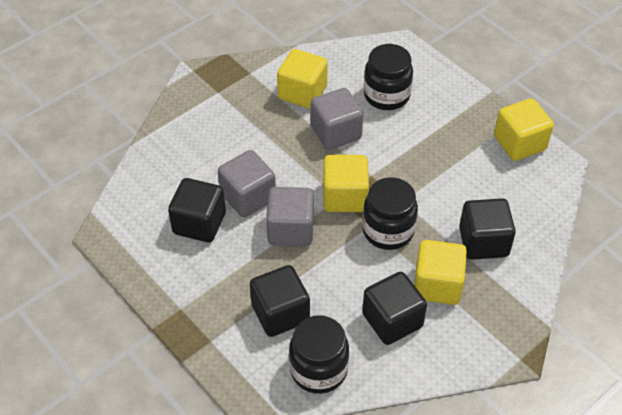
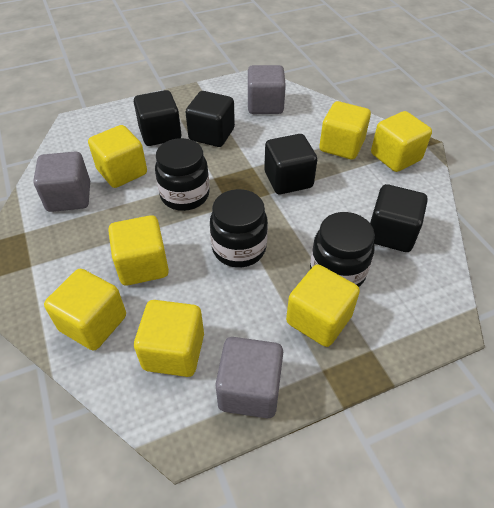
yellow cube: 4 -> 7

